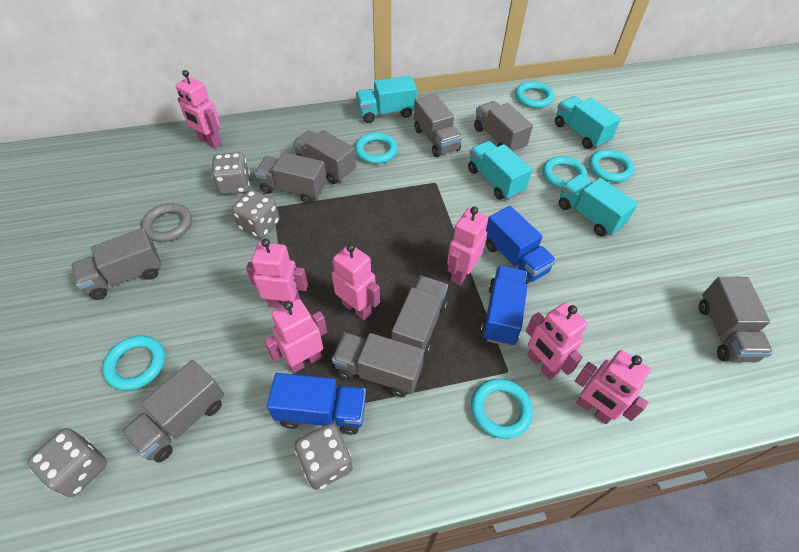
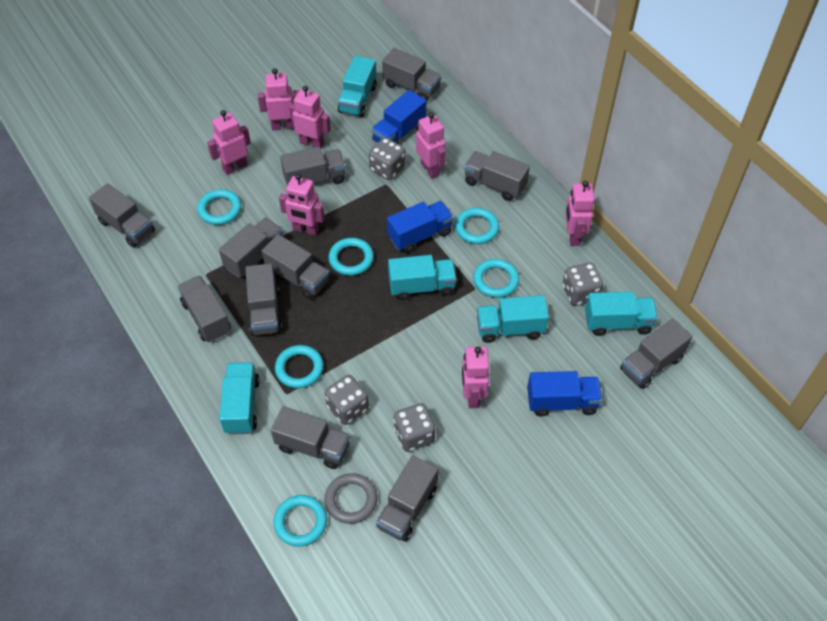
grey truck: 9 -> 11
turquoise truck: 4 -> 5

